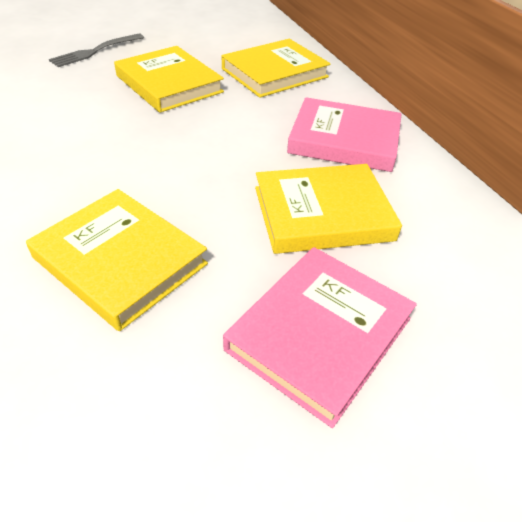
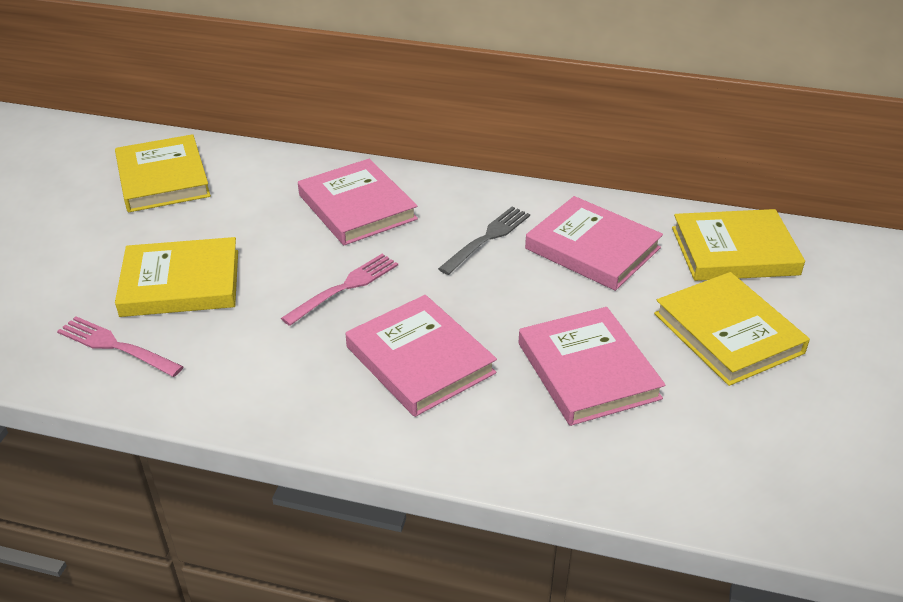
pink book: 2 -> 4
pink fork: 0 -> 2

